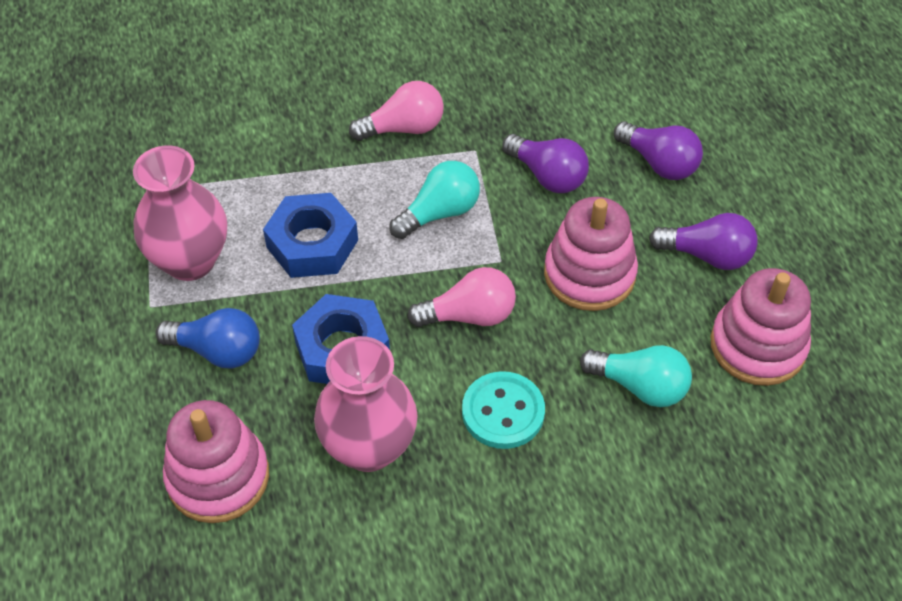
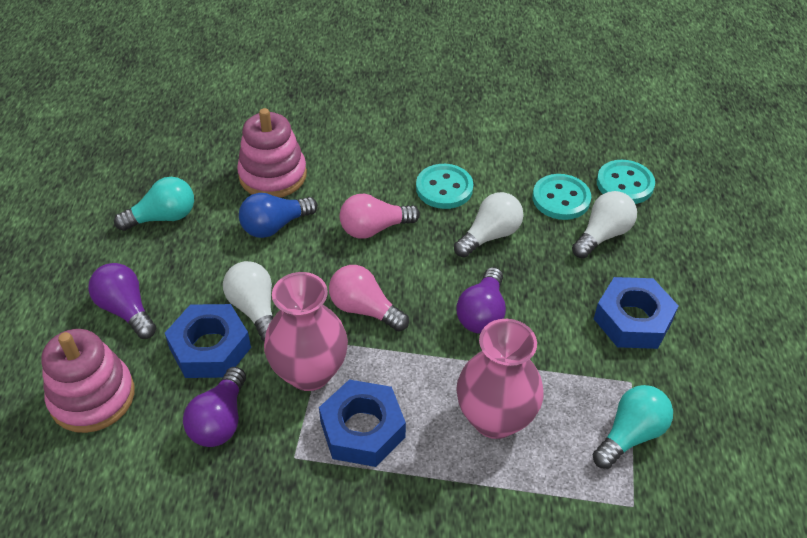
blue nut: 2 -> 3
pink stacking toy: 3 -> 2
turquoise button: 1 -> 3
white light bulb: 0 -> 3

